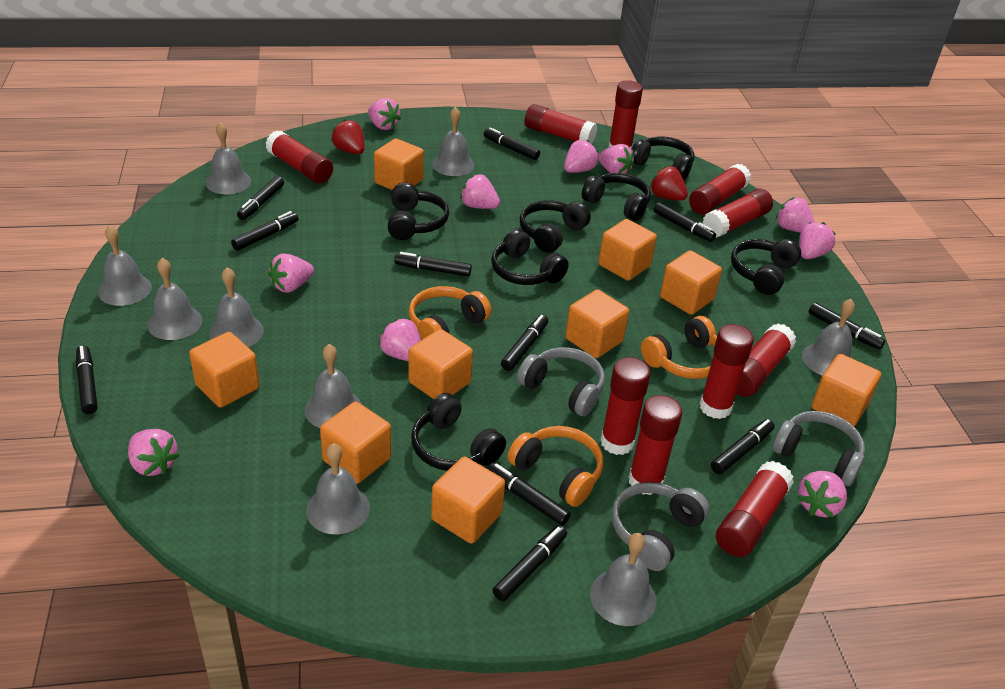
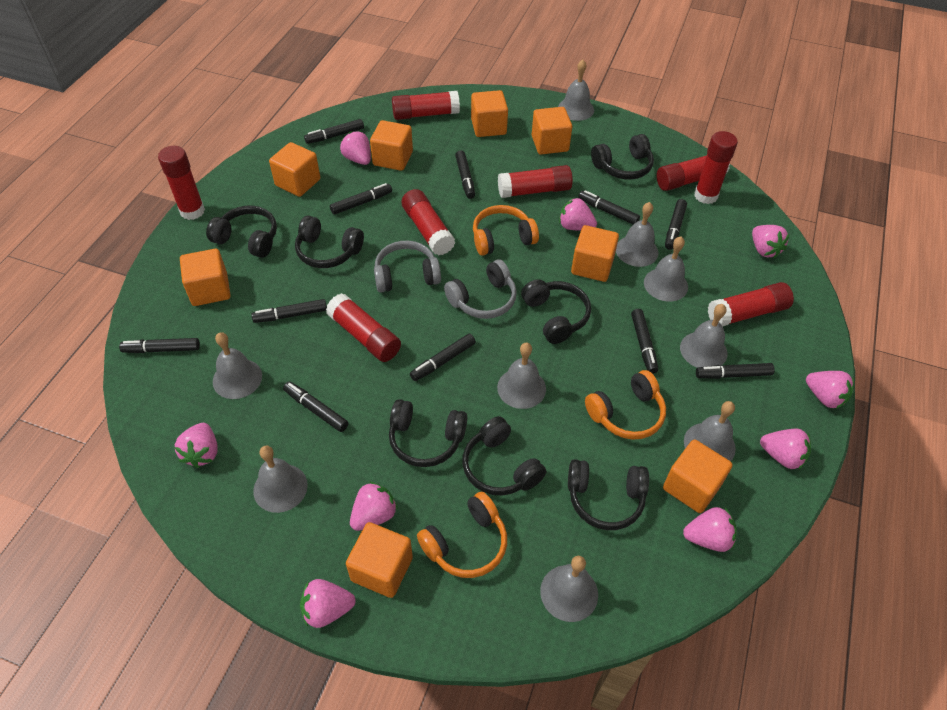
grey headphones: 3 -> 2
orange cube: 9 -> 8
pink strawberry: 10 -> 9
red glue stick: 10 -> 8
red strawberry: 2 -> 0

